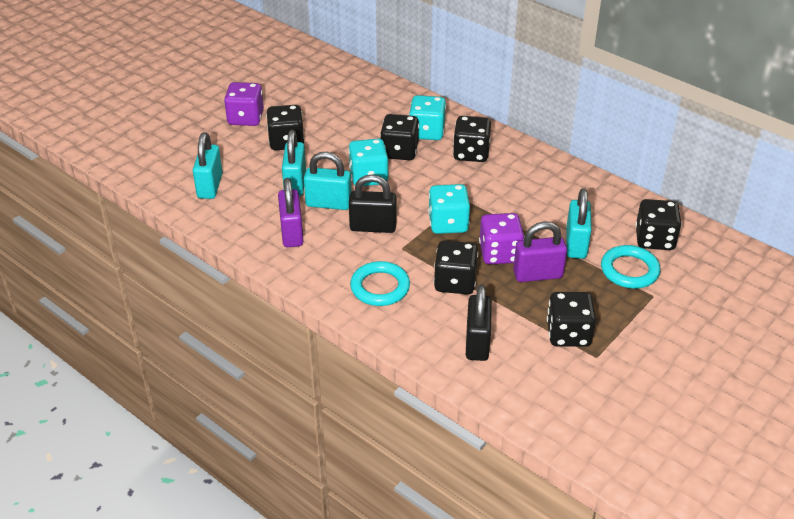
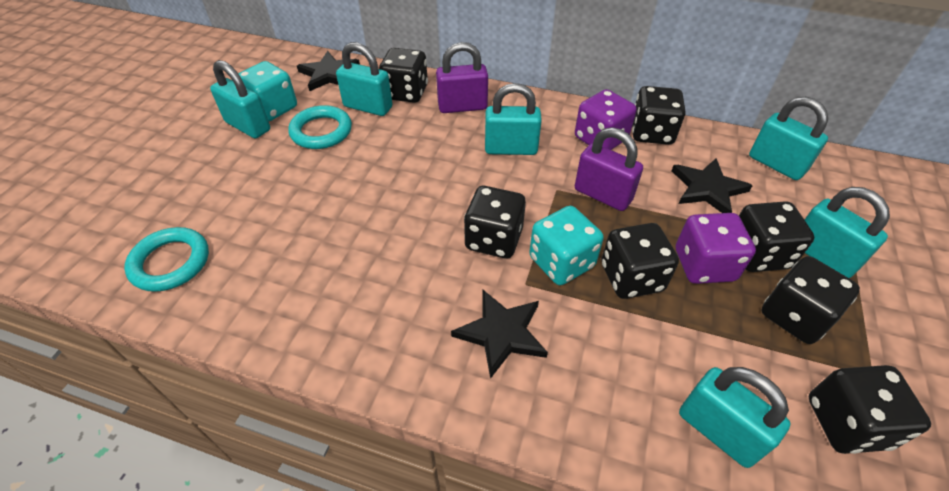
black dice: 6 -> 7
black padlock: 2 -> 0
black star: 0 -> 3
turquoise dice: 3 -> 2
turquoise padlock: 4 -> 6

